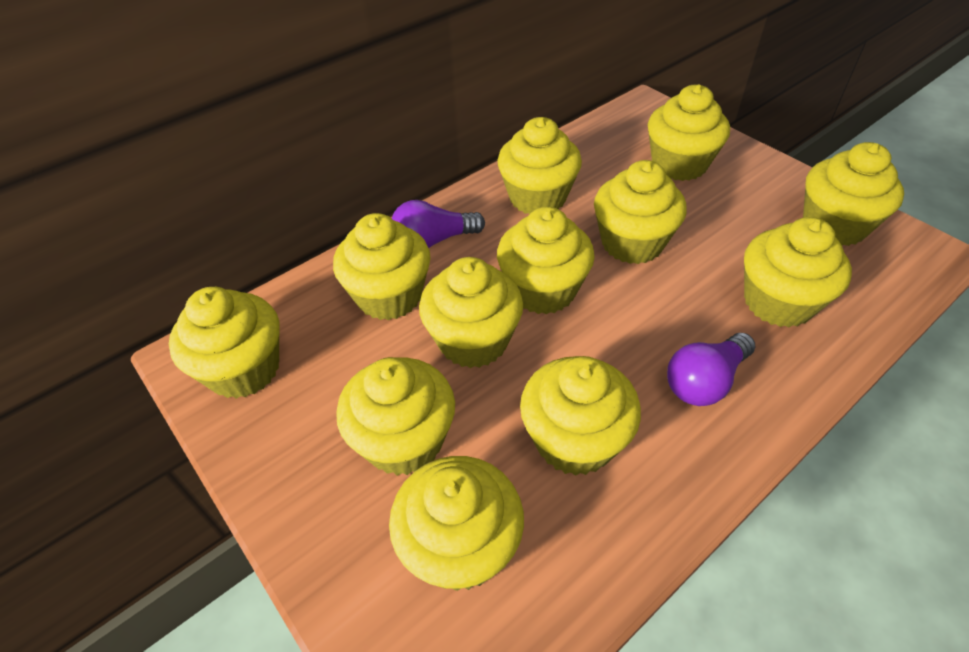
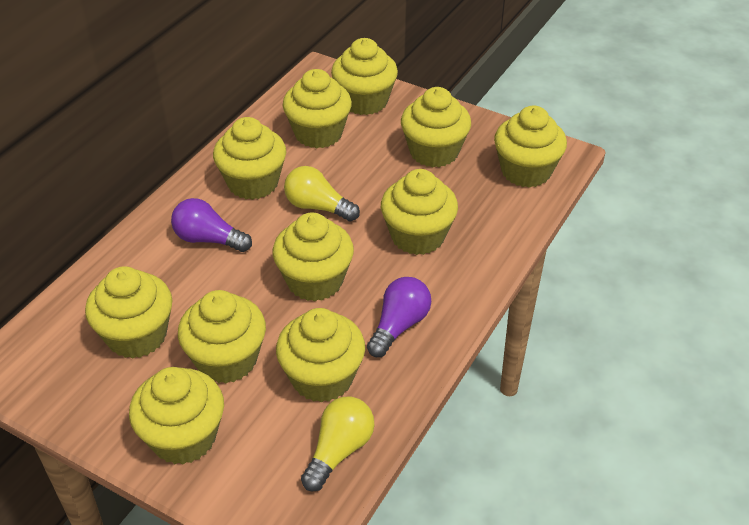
yellow cupcake: 12 -> 11
yellow light bulb: 0 -> 2

